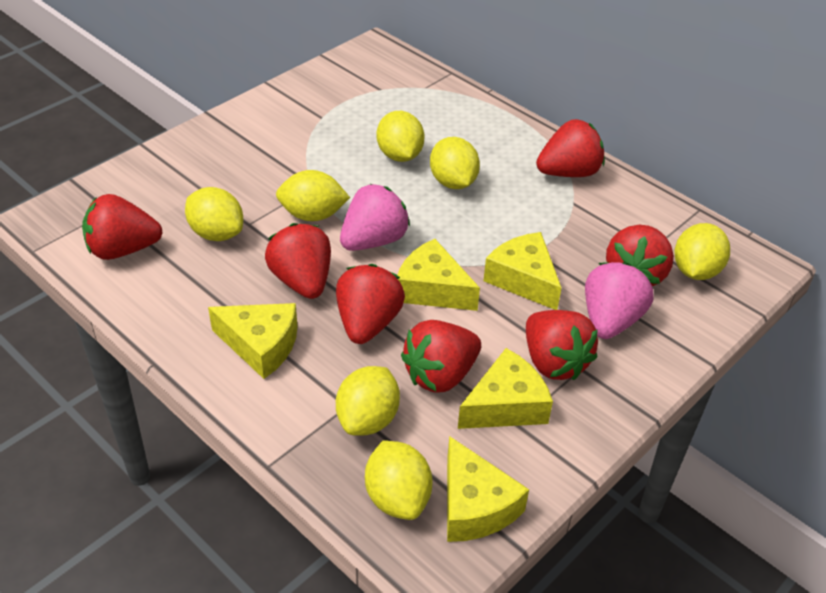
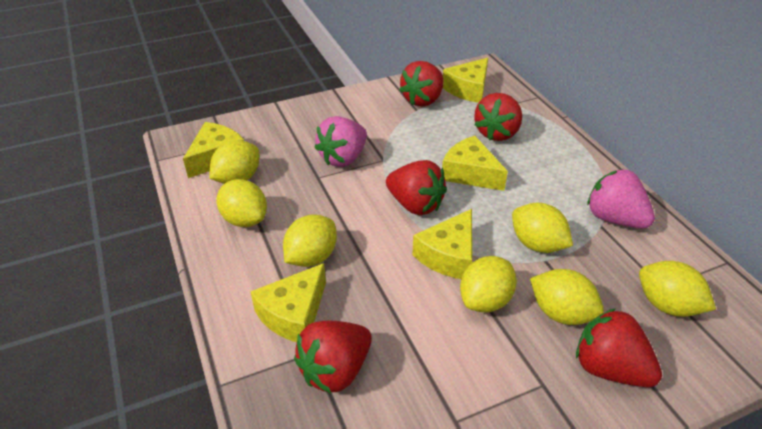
red strawberry: 7 -> 5

